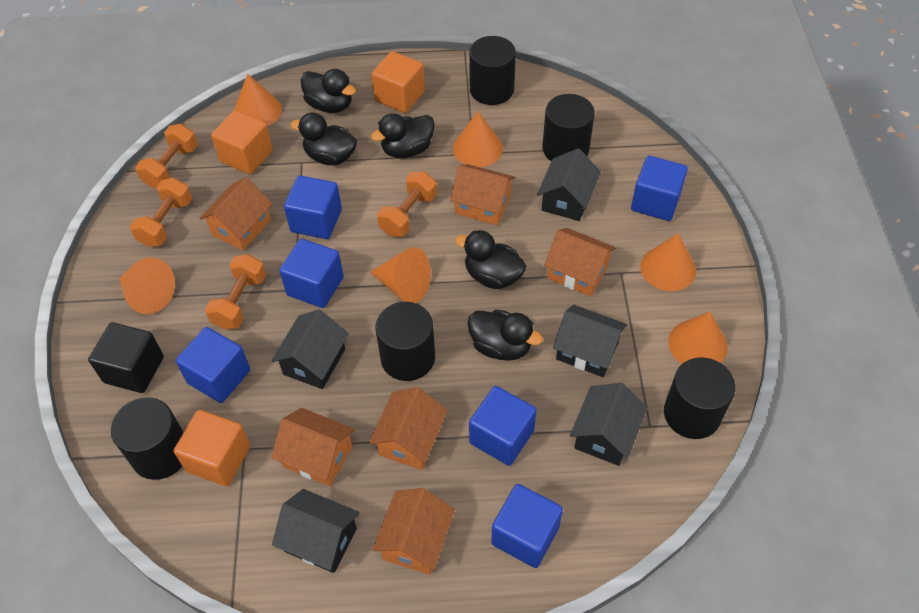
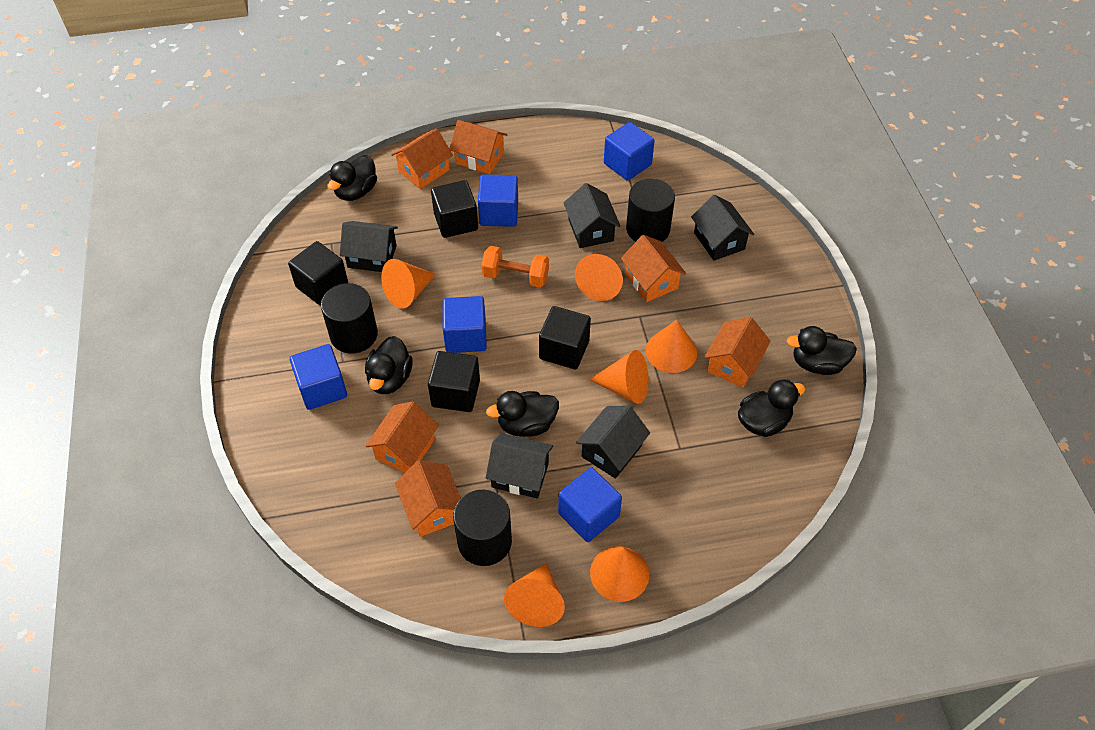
black cube: 1 -> 4
black cylinder: 5 -> 3
blue cube: 6 -> 5
orange cube: 3 -> 0
orange dumbbell: 4 -> 1

